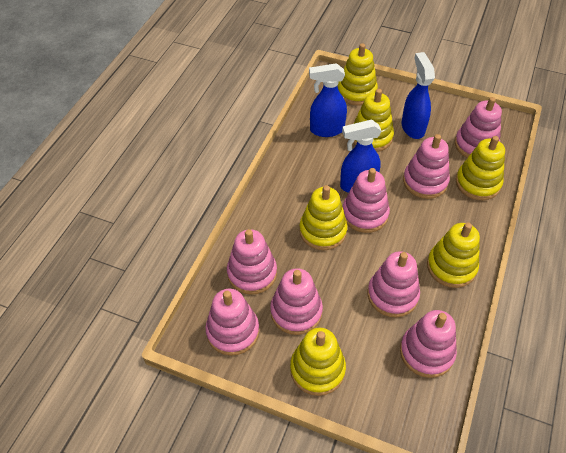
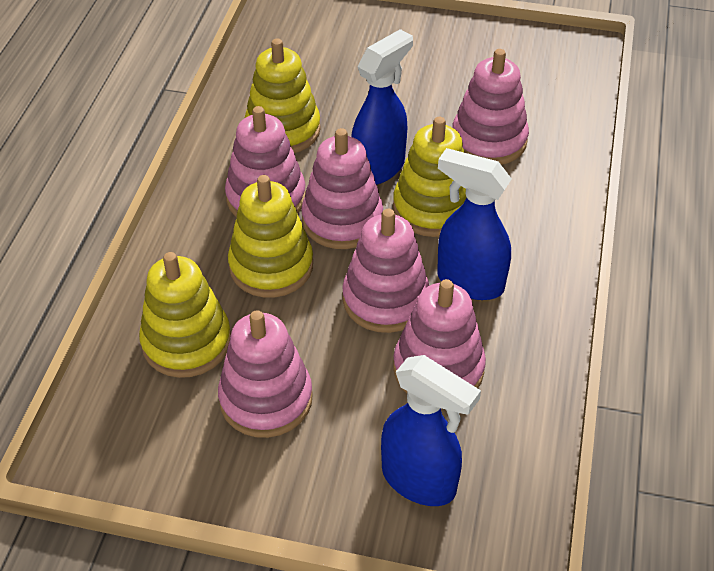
pink stacking toy: 8 -> 6
yellow stacking toy: 6 -> 4

